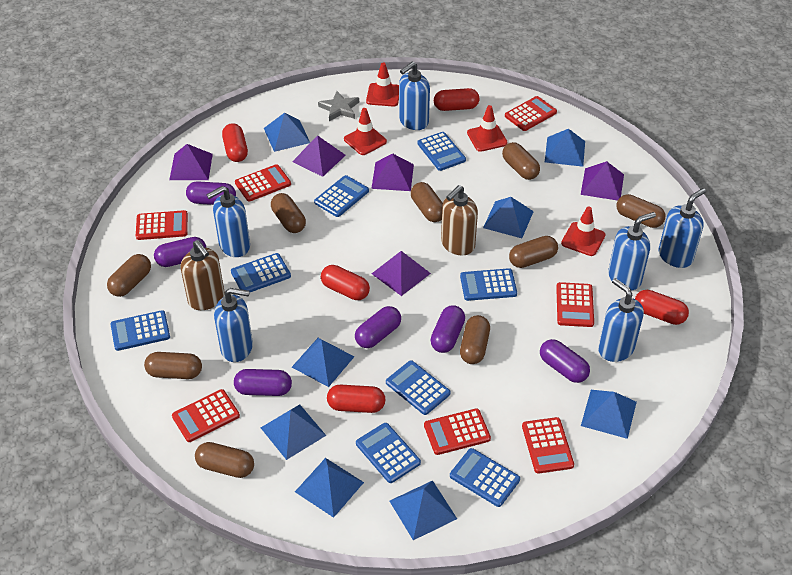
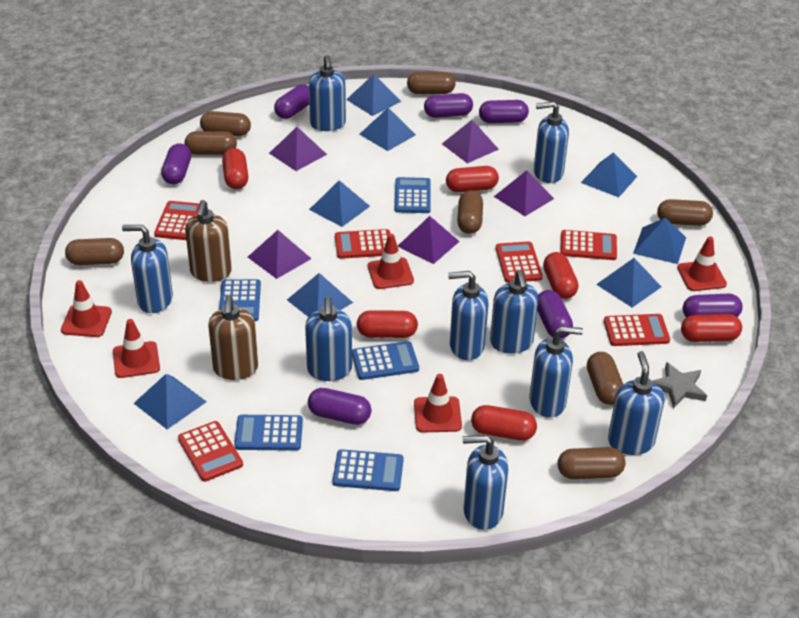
blue calculator: 8 -> 5
blue soap dispenser: 6 -> 9
brown capsule: 9 -> 8
purple capsule: 6 -> 7
red calculator: 7 -> 6
red capsule: 5 -> 6
red traffic cone: 4 -> 5

